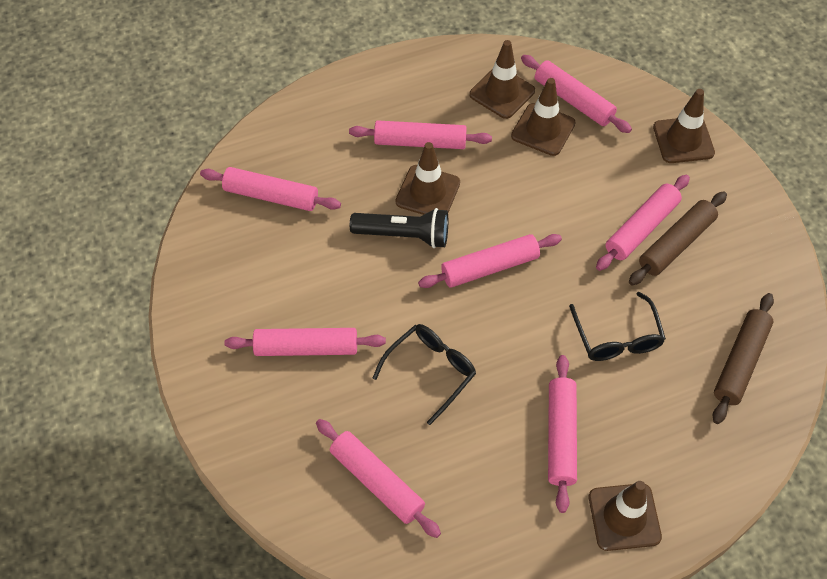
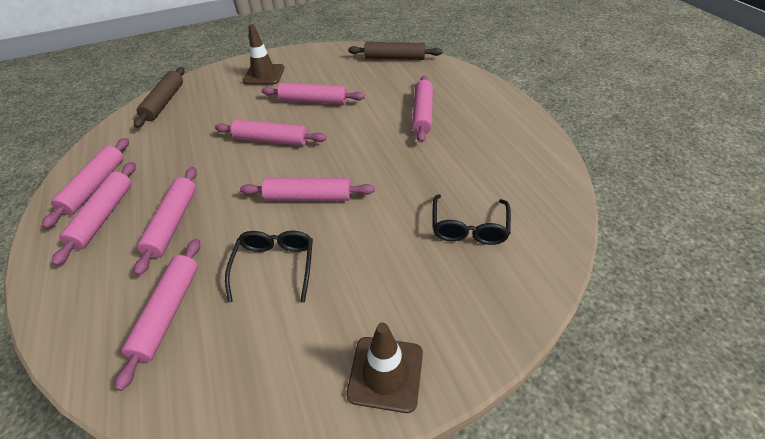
black flashlight: 1 -> 0
brown traffic cone: 5 -> 2

